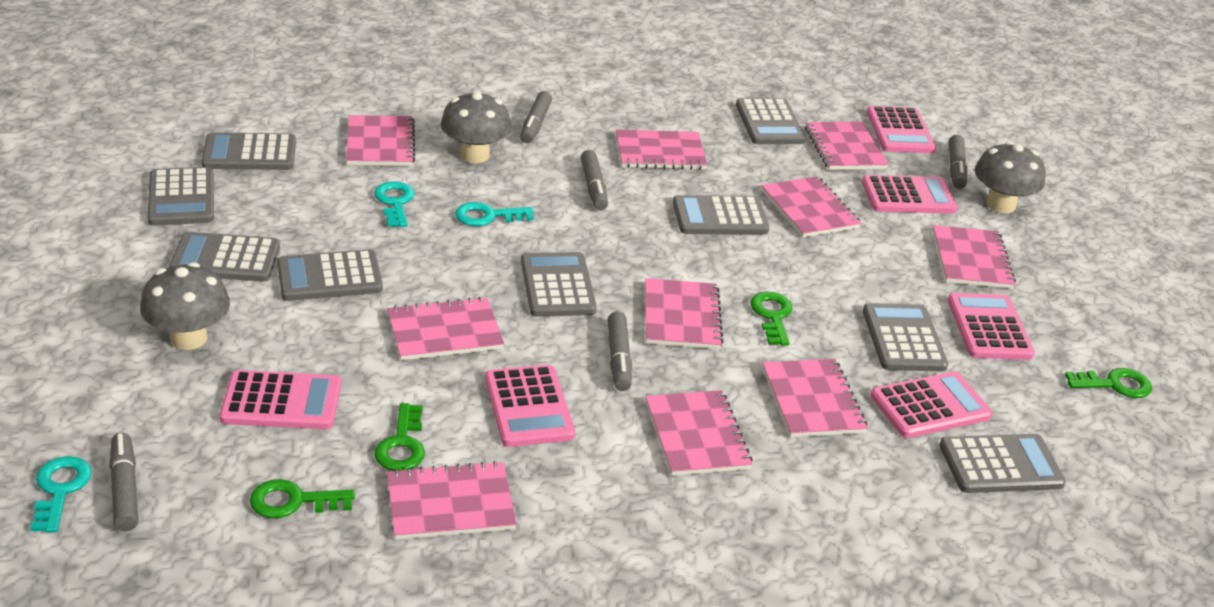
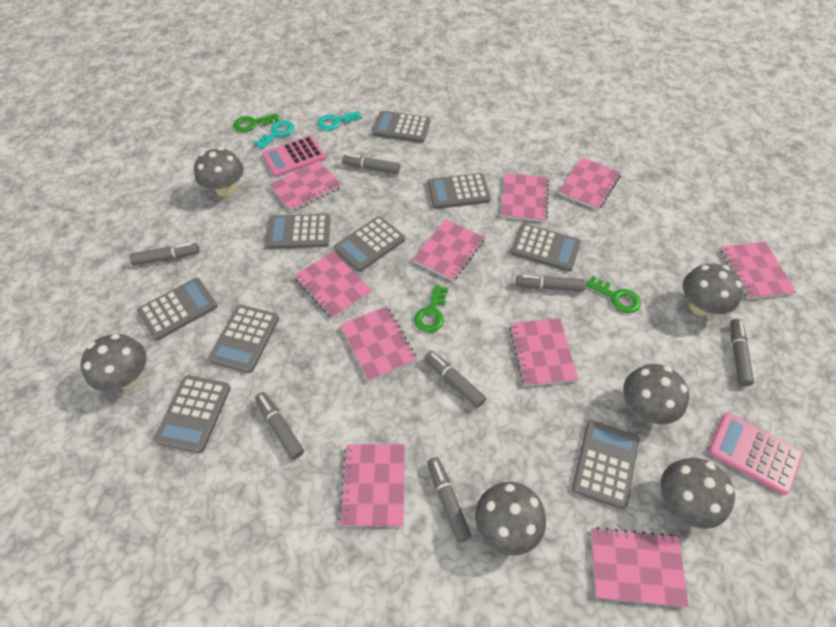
green key: 4 -> 3
grey marker: 5 -> 7
grey mushroom: 3 -> 6
pink calculator: 6 -> 2
turquoise key: 3 -> 2

